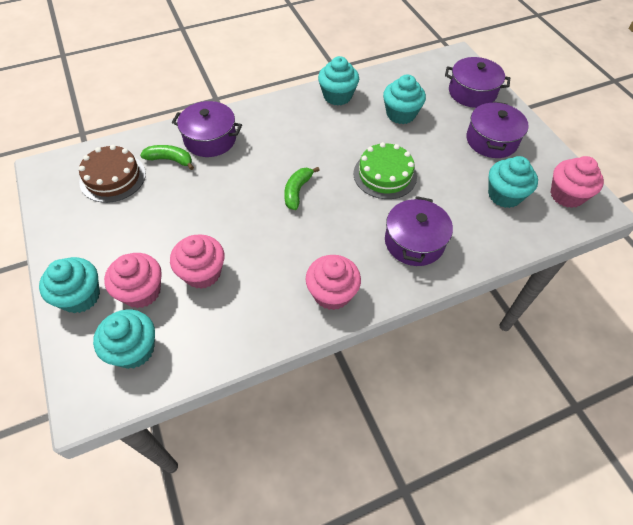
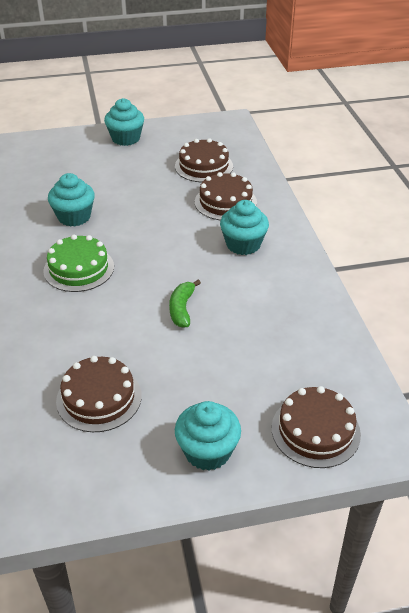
brown cake: 1 -> 4
green banana: 2 -> 1
pink cupcake: 4 -> 0
purple pot: 4 -> 0
turquoise cupcake: 5 -> 4

